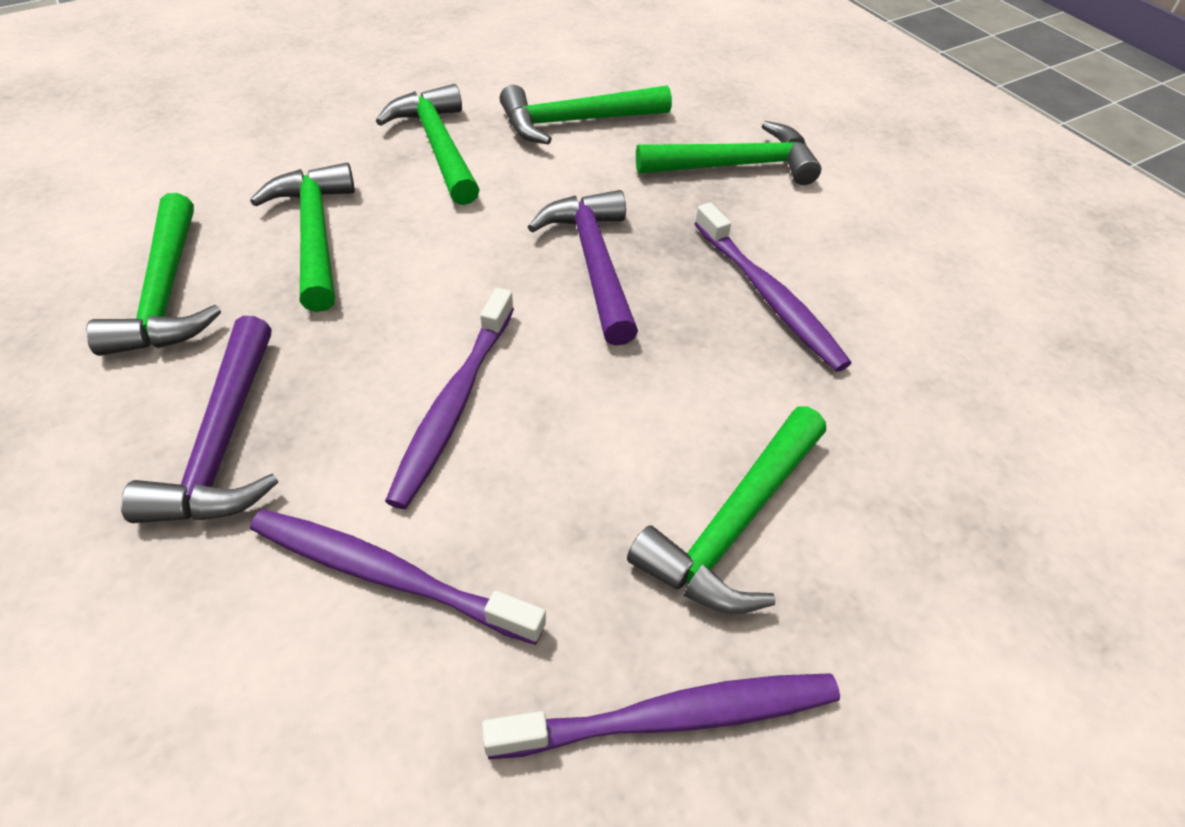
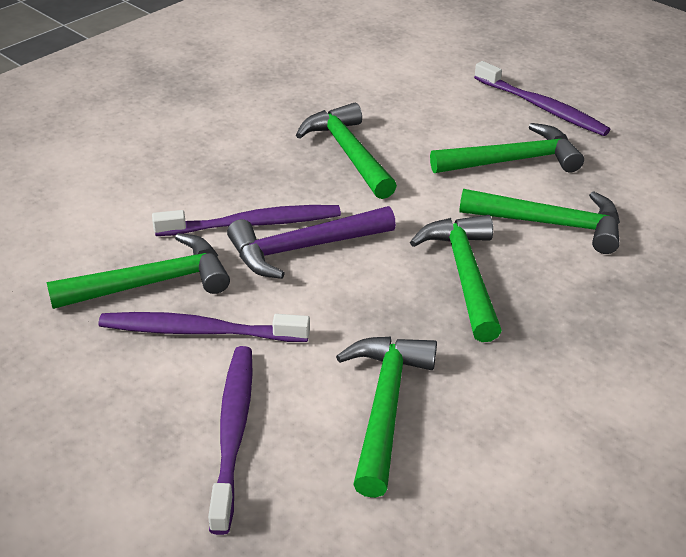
purple hammer: 2 -> 1

